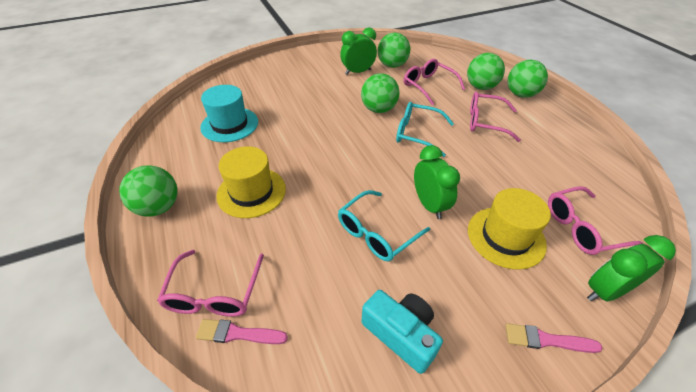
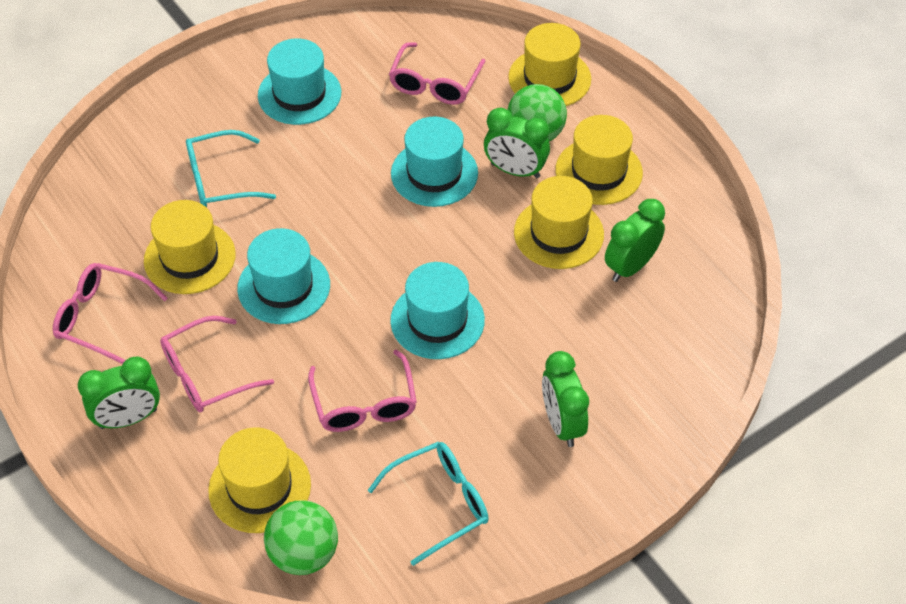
green ball: 5 -> 2
green clock: 3 -> 4
pink brush: 2 -> 0
turquoise camera: 1 -> 0
turquoise hat: 1 -> 4
yellow hat: 2 -> 5

